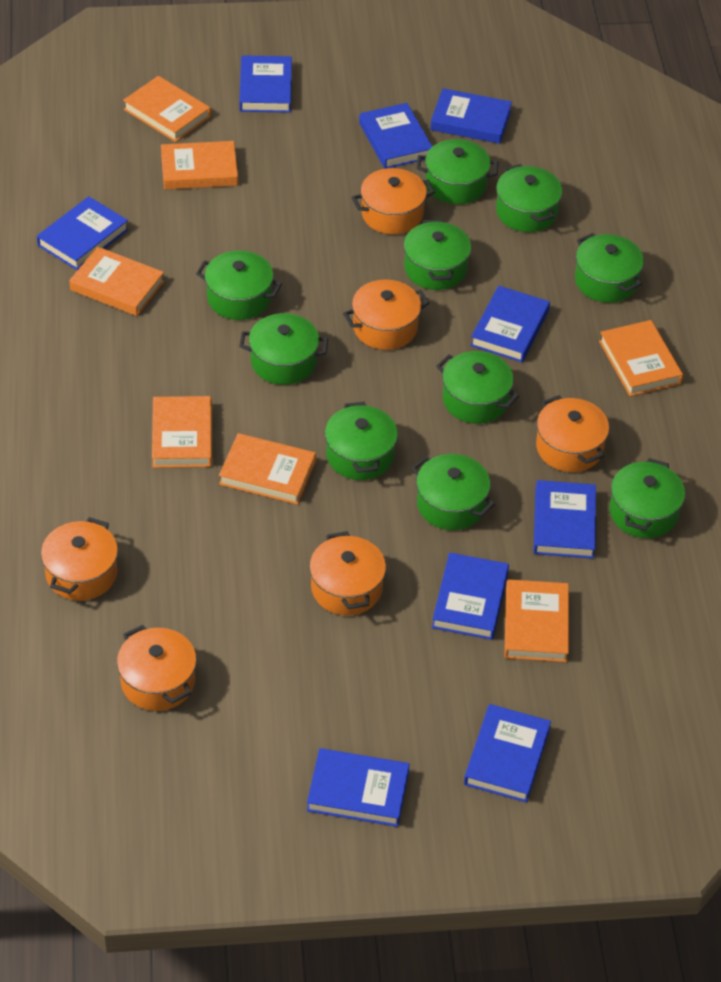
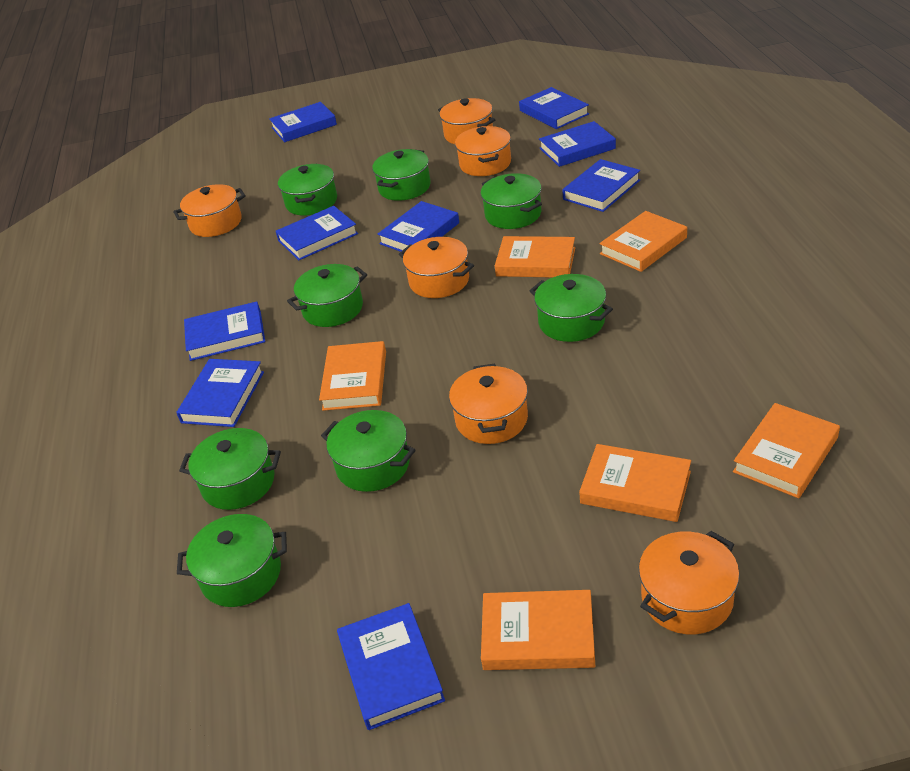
green pot: 10 -> 8
orange book: 7 -> 6

